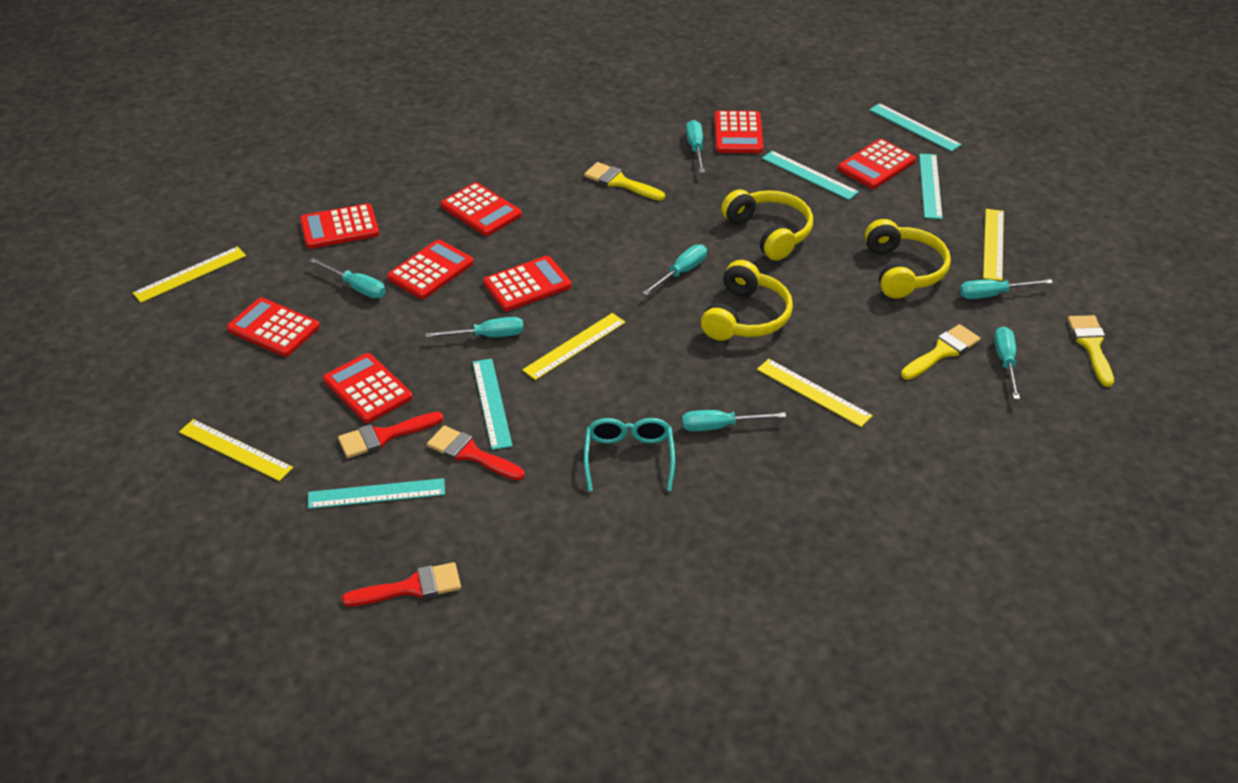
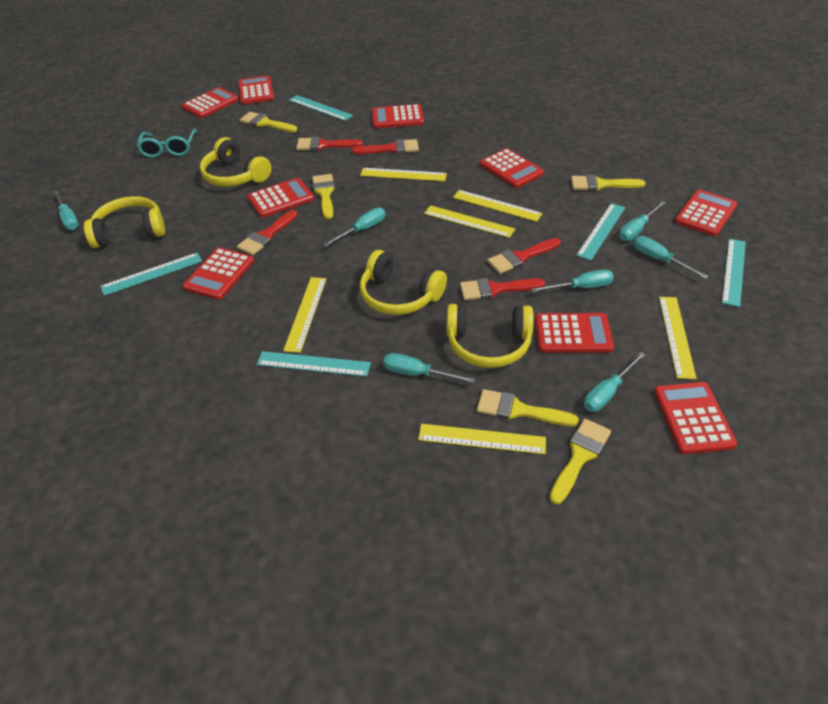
red brush: 3 -> 5
red calculator: 8 -> 9
yellow brush: 3 -> 5
yellow headphones: 3 -> 4
yellow ruler: 5 -> 6

